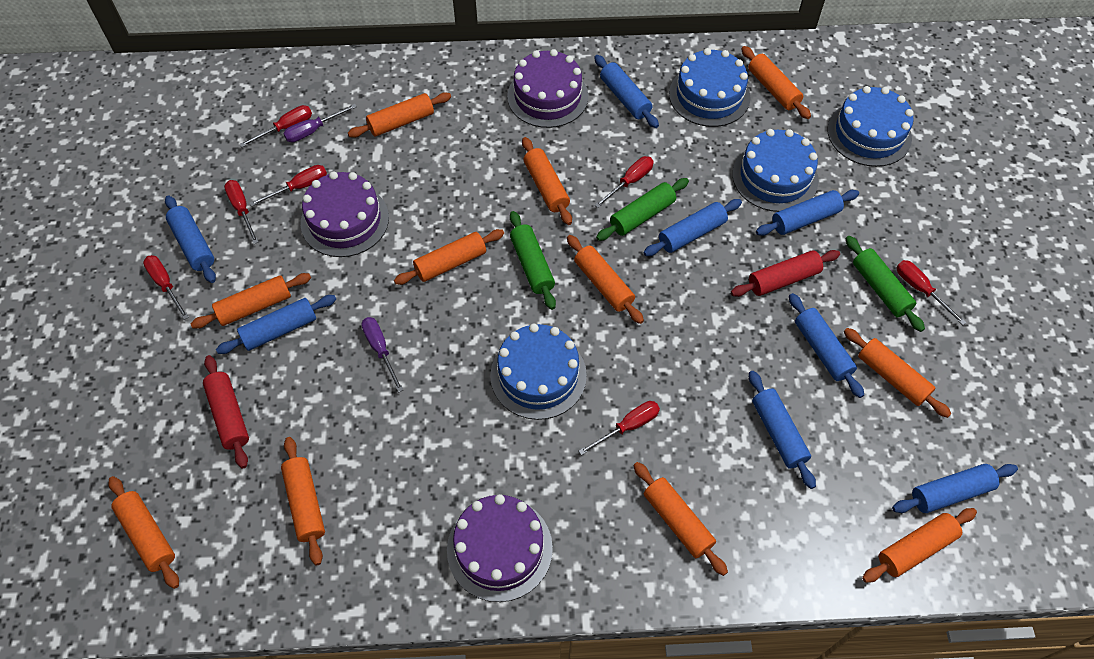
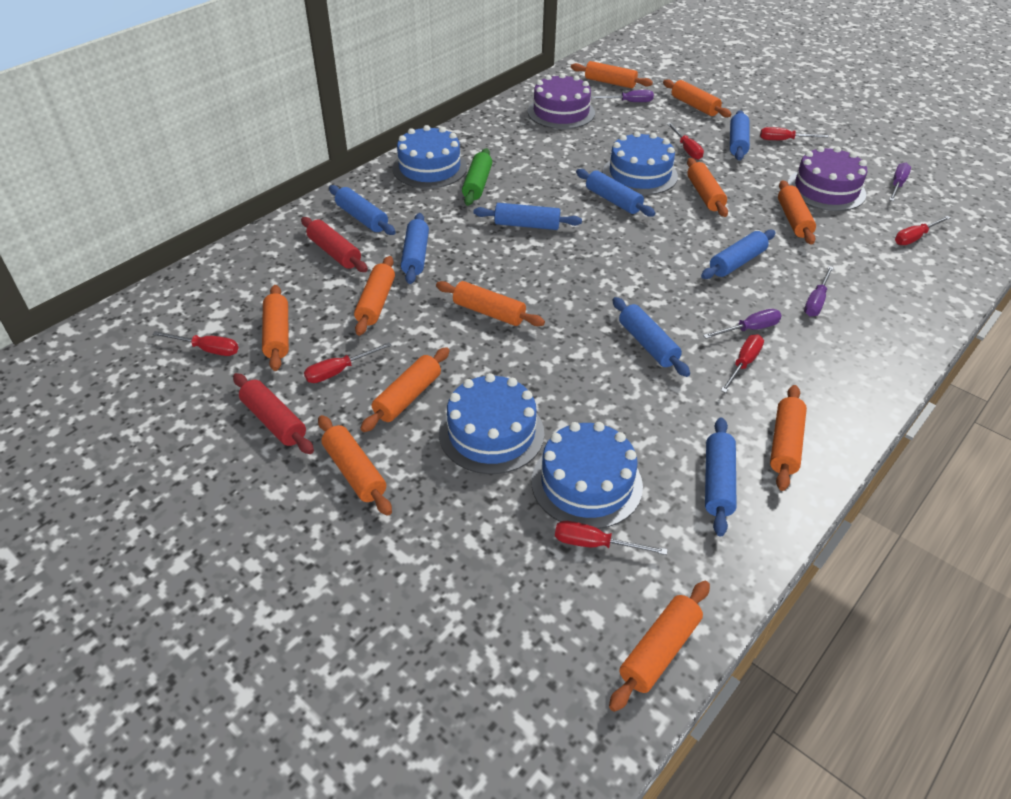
green rolling pin: 3 -> 1
purple cake: 3 -> 2
purple screwdriver: 2 -> 4

